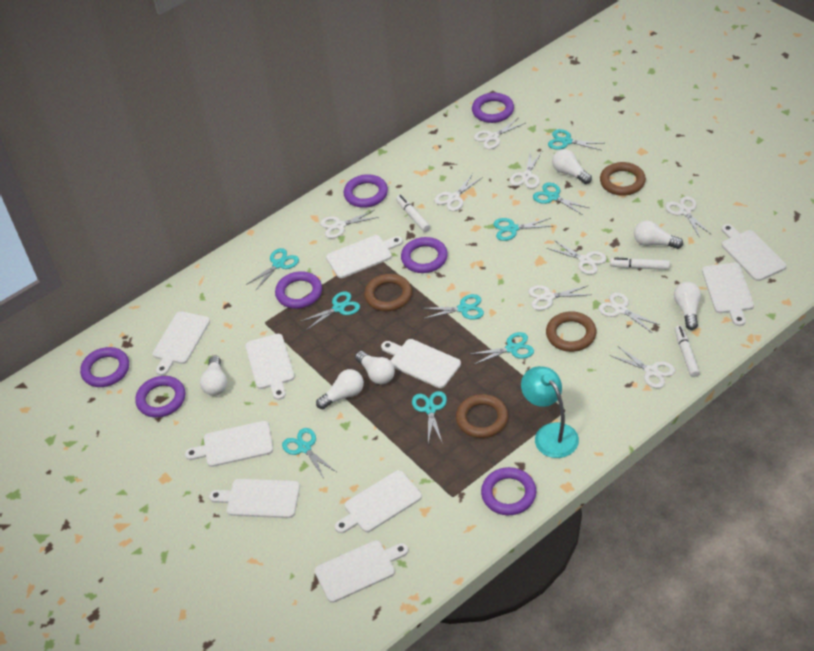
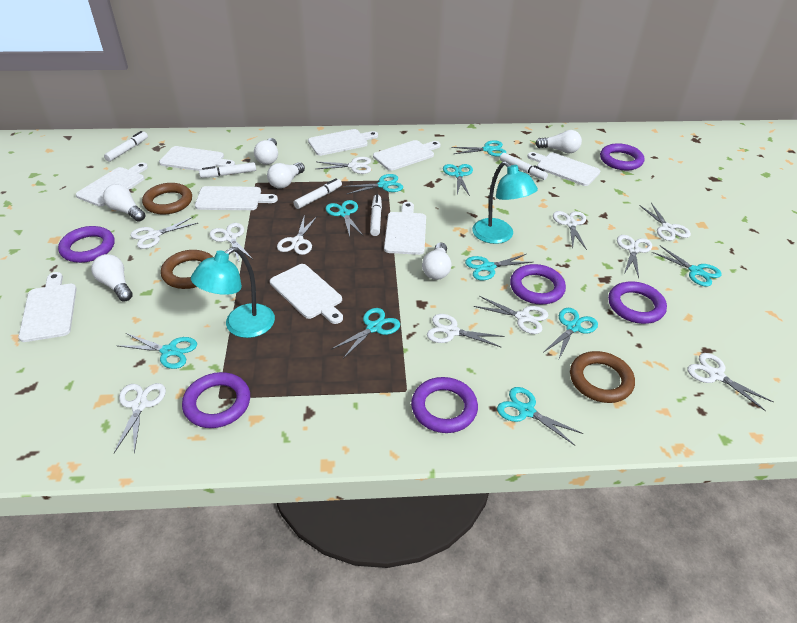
brown ring: 4 -> 3
purple ring: 7 -> 6
turquoise lamp: 1 -> 2
turquoise scissors: 9 -> 10
white cutting board: 10 -> 9
white marker: 3 -> 5
white scissors: 9 -> 11

